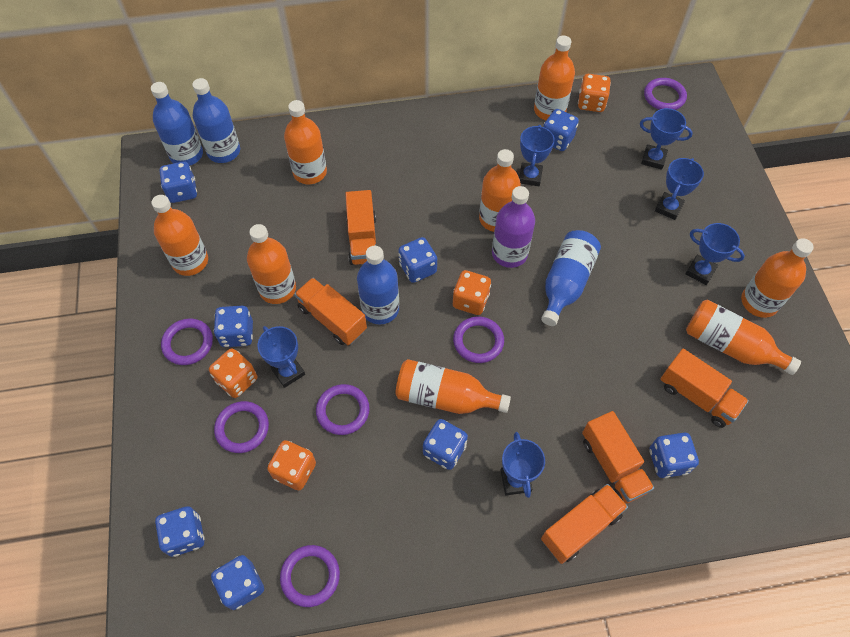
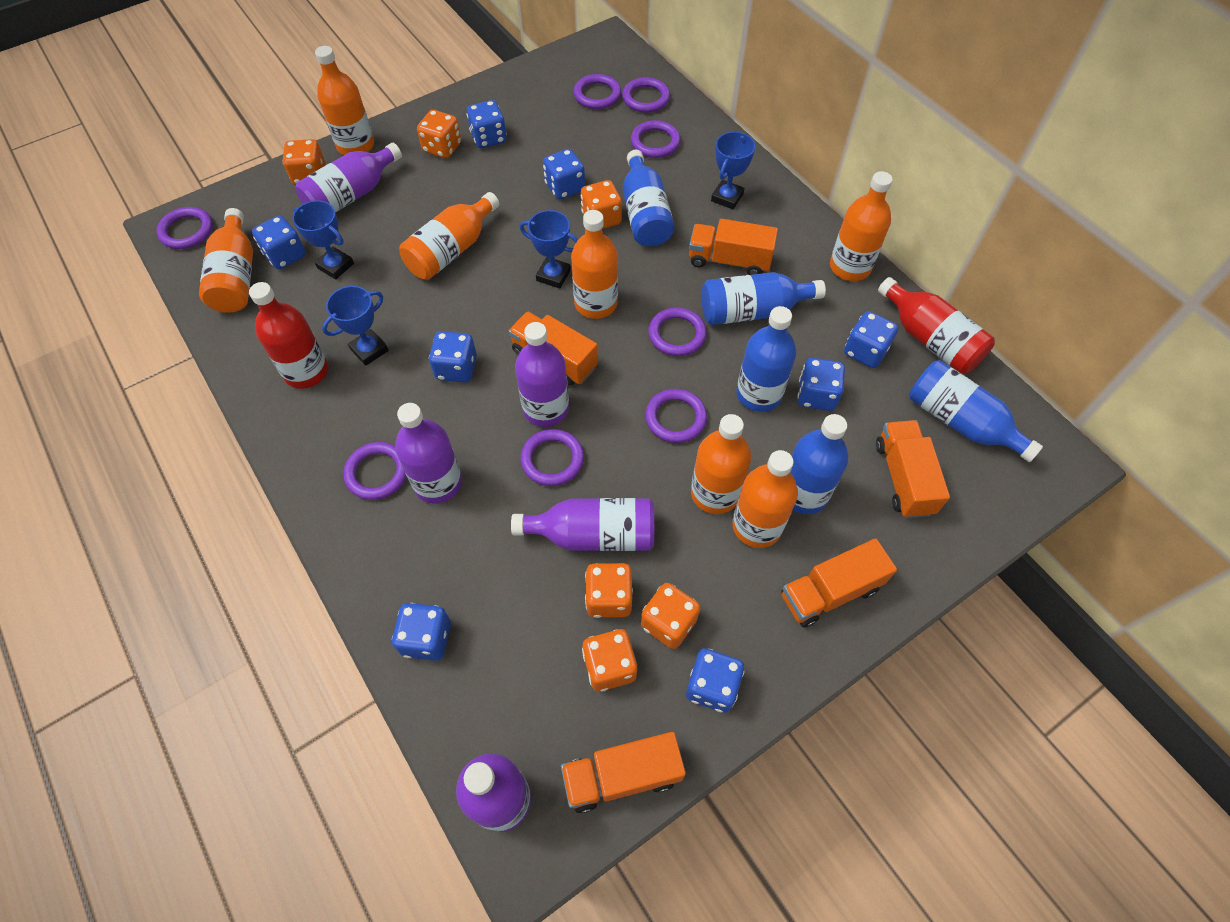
blue bottle: 4 -> 5
blue trophy: 6 -> 4
orange bottle: 8 -> 7
orange dice: 4 -> 6
purple bottle: 1 -> 5
purple ring: 6 -> 8
red bottle: 0 -> 2

